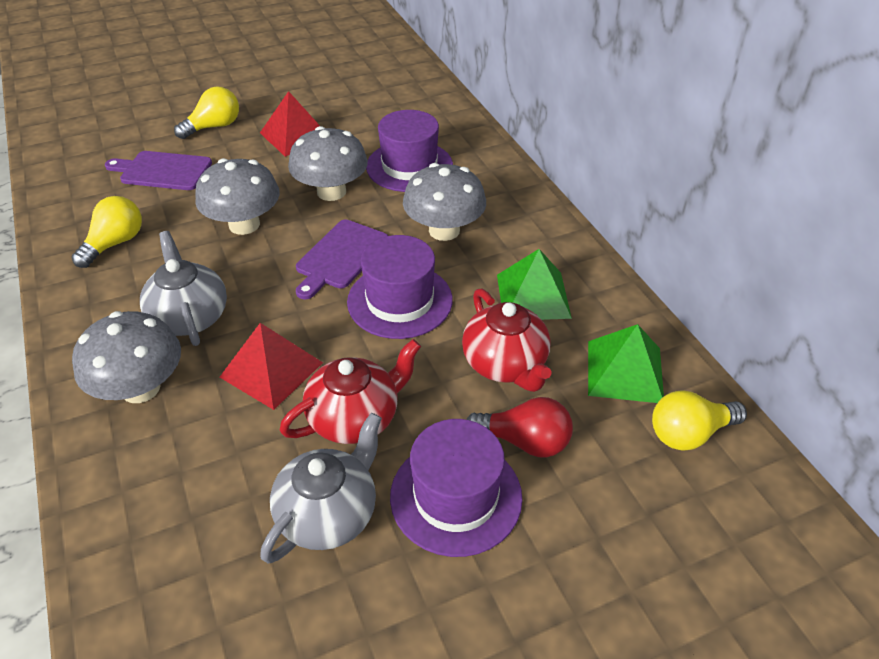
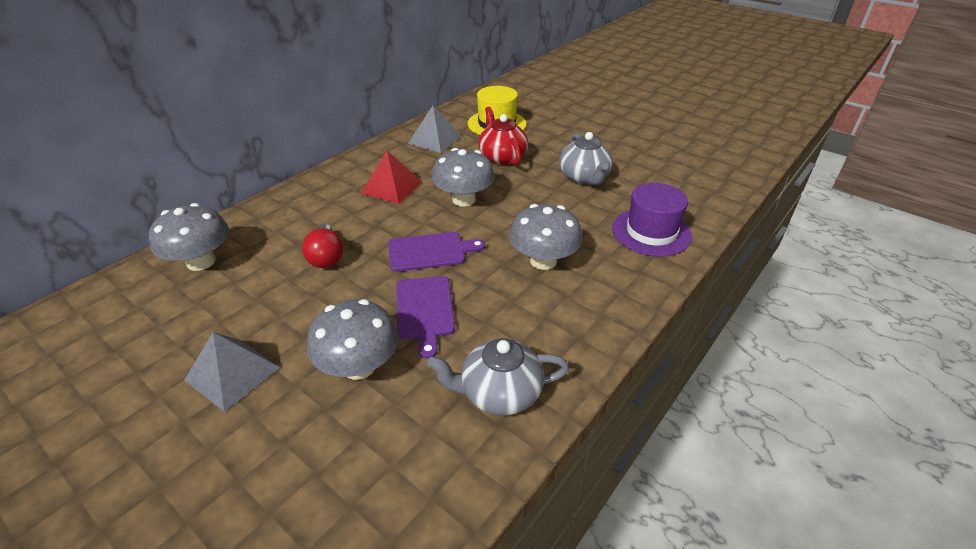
green pyramid: 2 -> 0
grey pyramid: 0 -> 2
purple hat: 3 -> 1
red pyramid: 2 -> 1
red teapot: 2 -> 1
yellow hat: 0 -> 1
yellow light bulb: 3 -> 0

